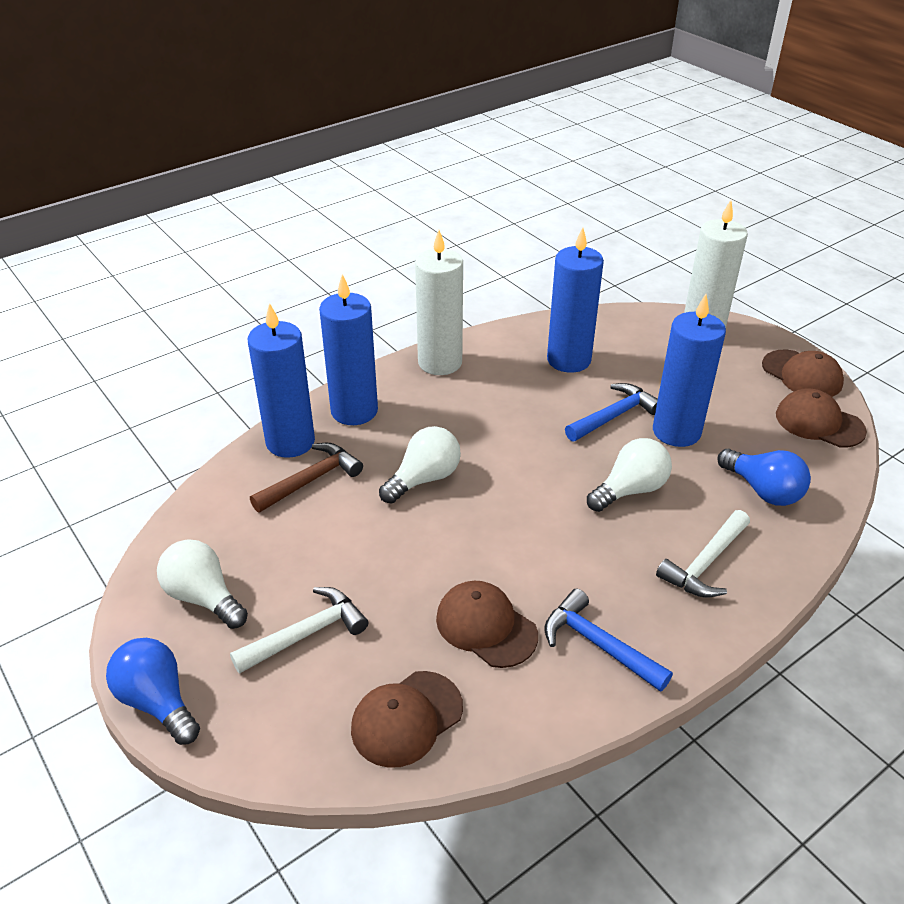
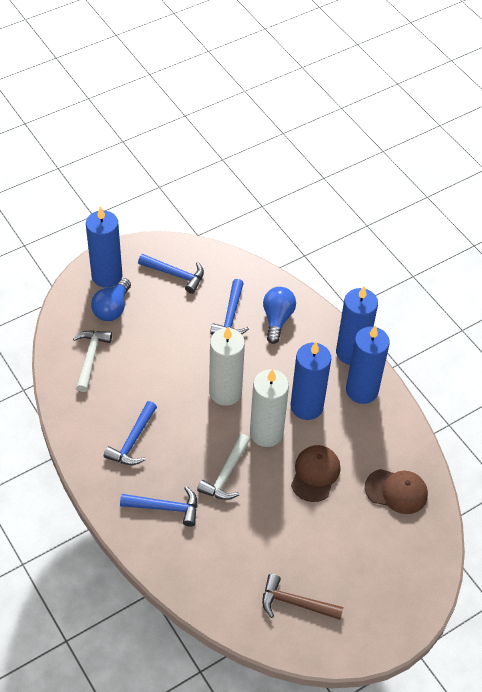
blue hammer: 2 -> 4
brown cap: 4 -> 2
white light bulb: 3 -> 0

